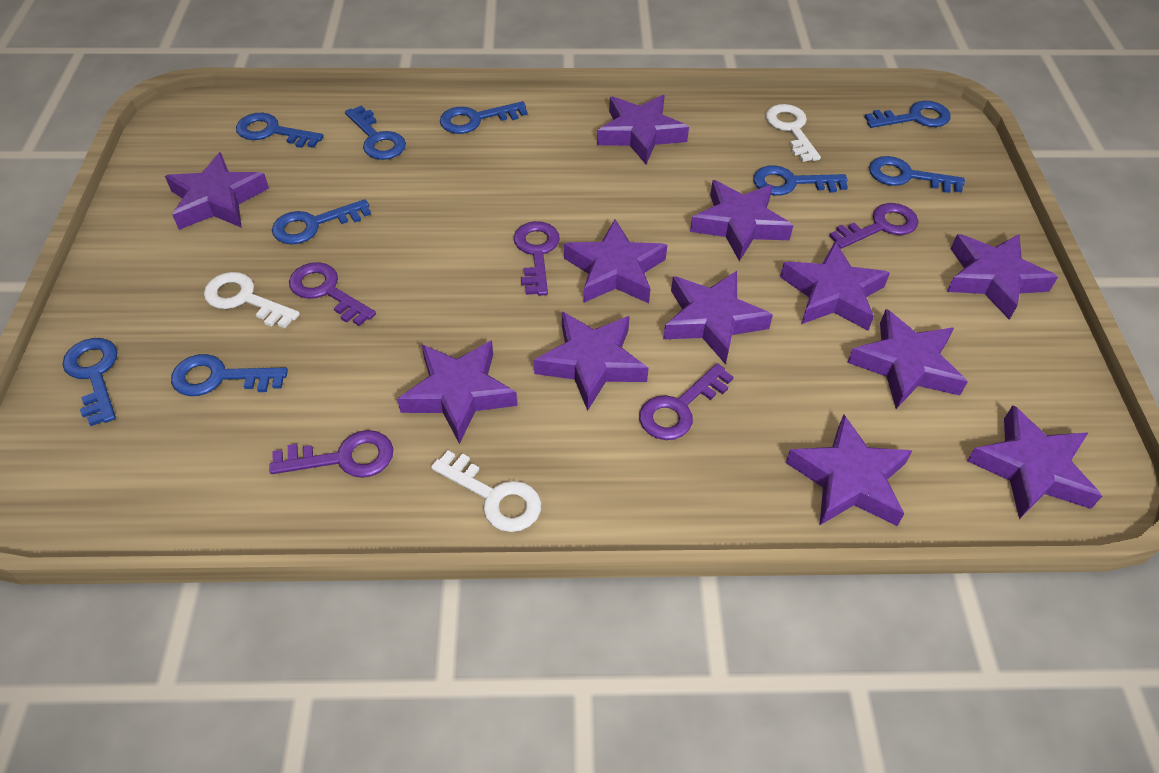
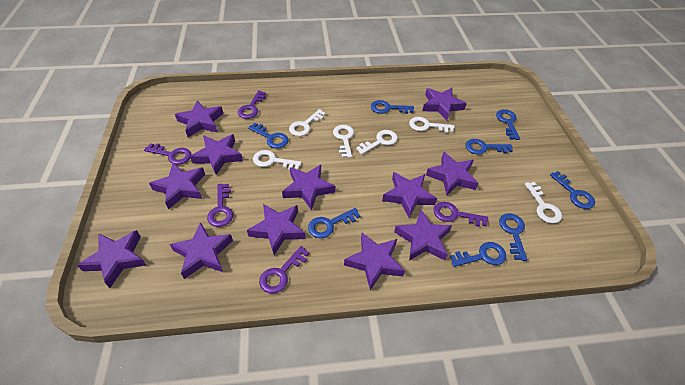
blue key: 9 -> 8
white key: 3 -> 6

